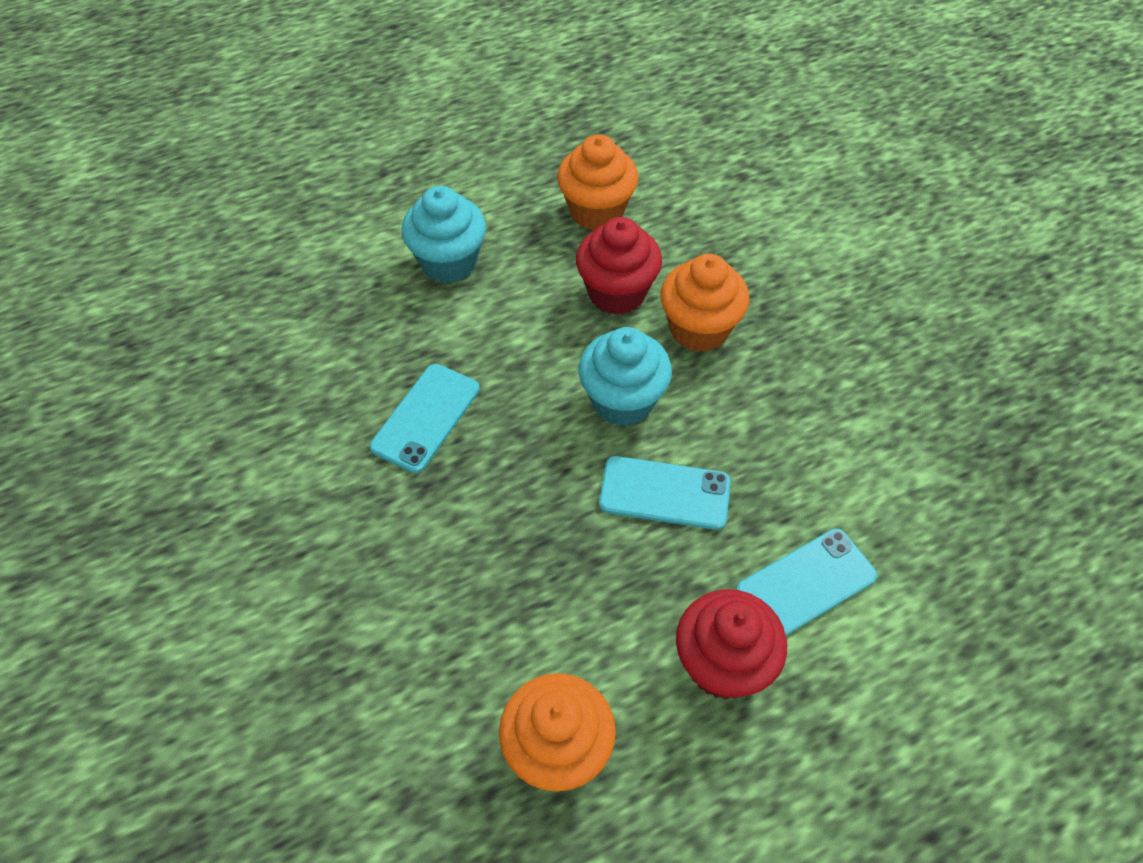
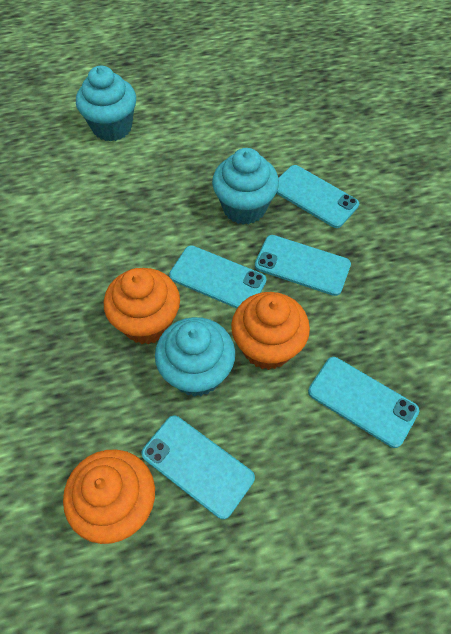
red cupcake: 2 -> 0
turquoise cupcake: 2 -> 3
turquoise phone: 3 -> 5

